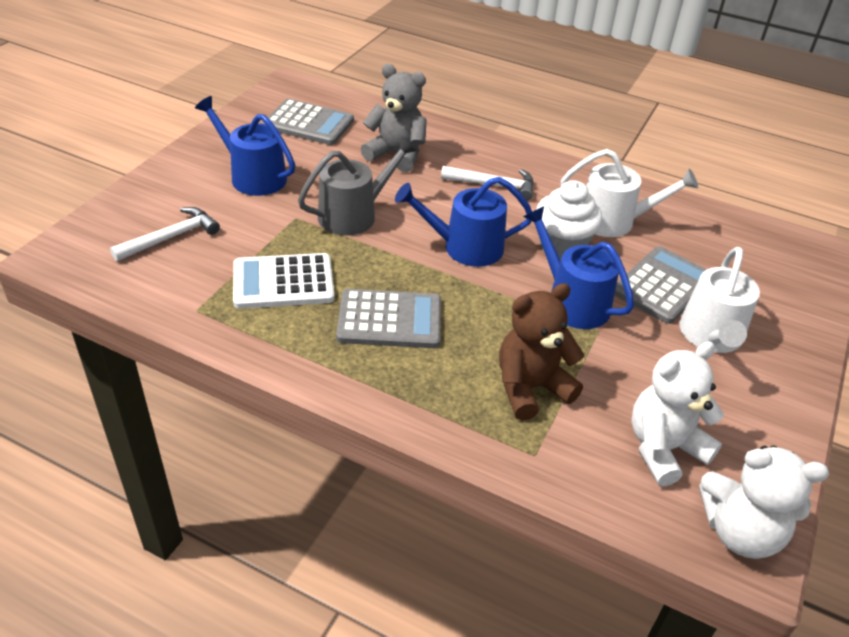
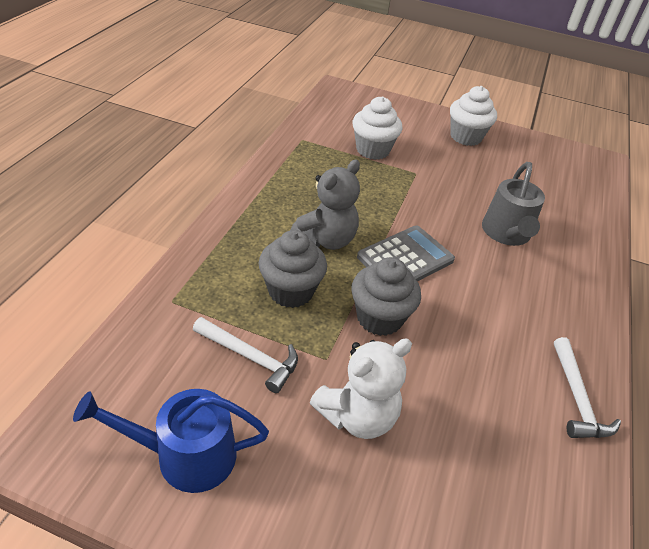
blue watering can: 3 -> 1
brown teddy bear: 1 -> 0
grey calculator: 3 -> 1
grey cupcake: 0 -> 2
white calculator: 1 -> 0
white cupcake: 1 -> 2
white teddy bear: 2 -> 1
white watering can: 2 -> 0

